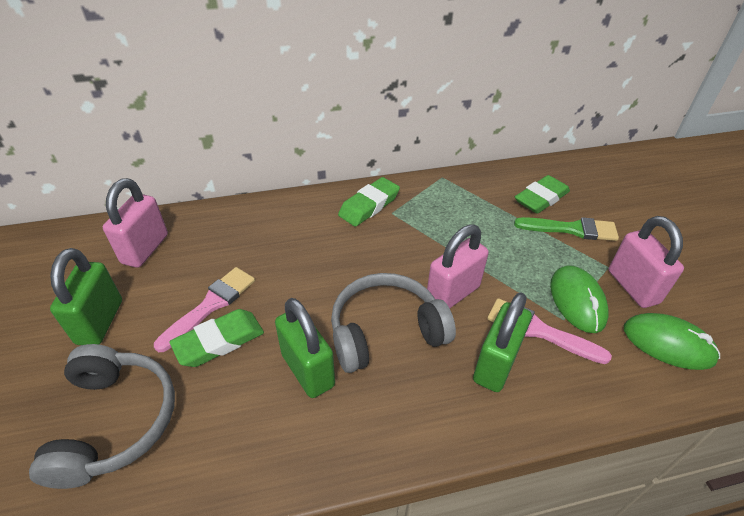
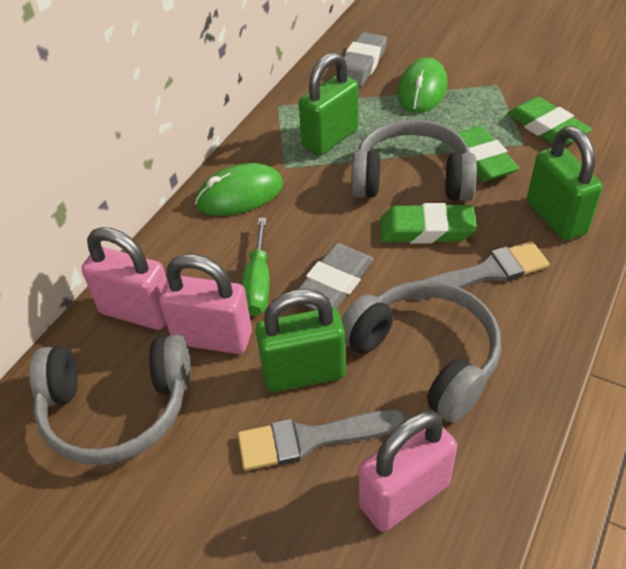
green brush: 1 -> 0
green screwdriver: 0 -> 1
grey brush: 0 -> 2
grey eraser: 0 -> 2
grey headphones: 2 -> 3
pink brush: 2 -> 0

